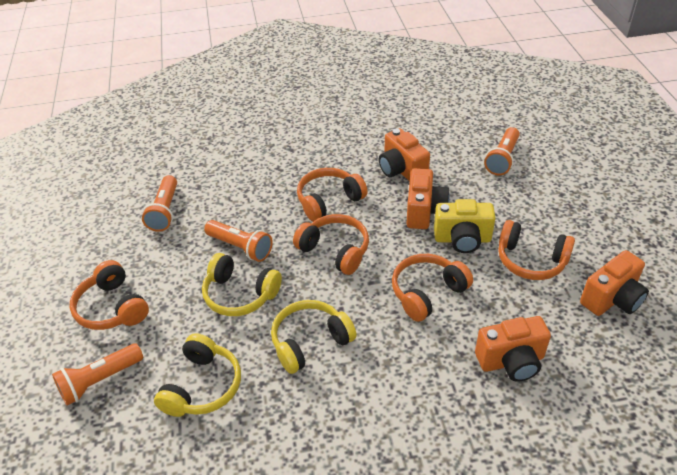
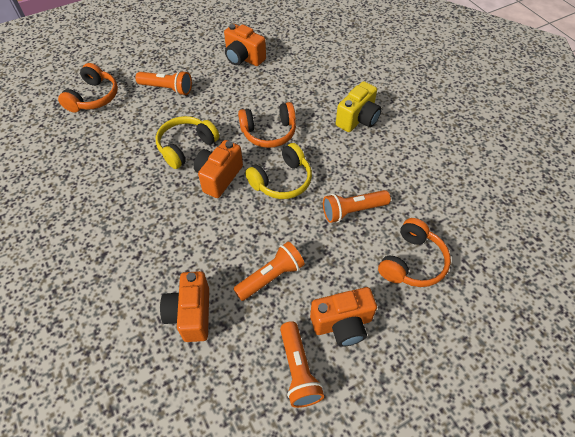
orange headphones: 5 -> 3
yellow headphones: 3 -> 2

